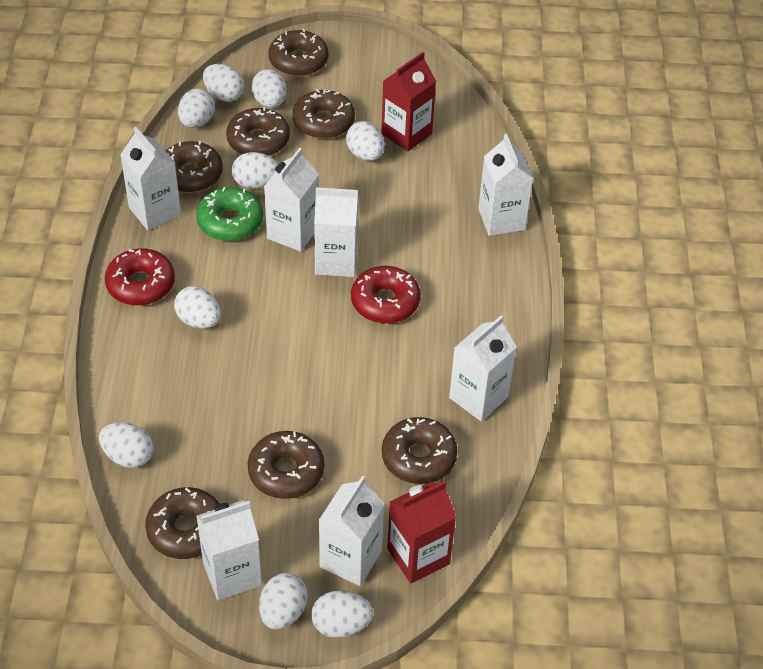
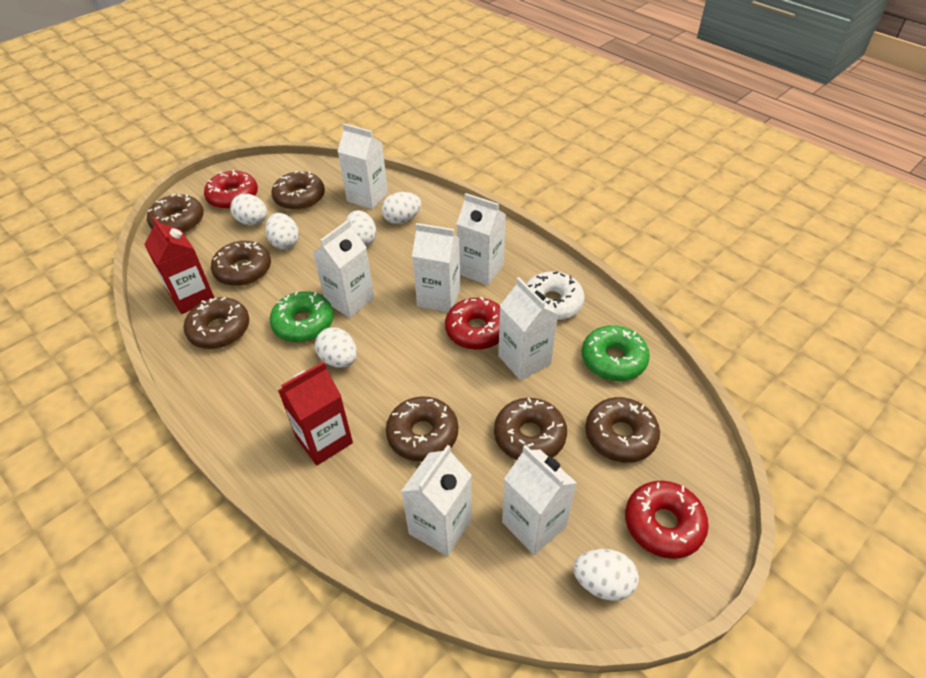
green donut: 1 -> 2
red donut: 2 -> 3
white donut: 0 -> 1
white egg: 9 -> 6

